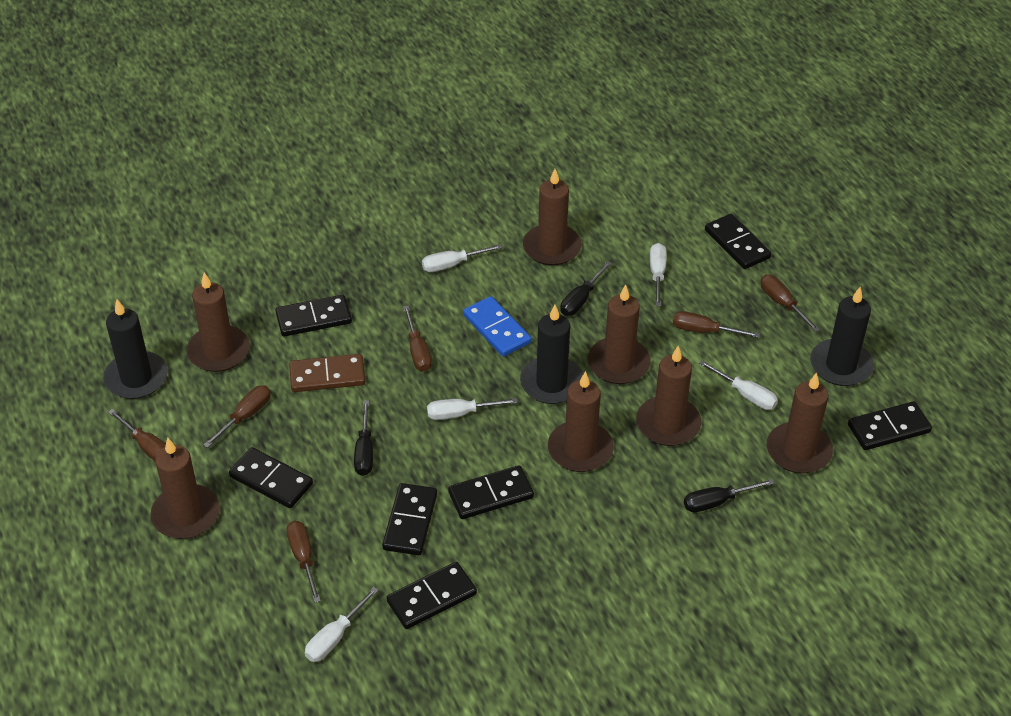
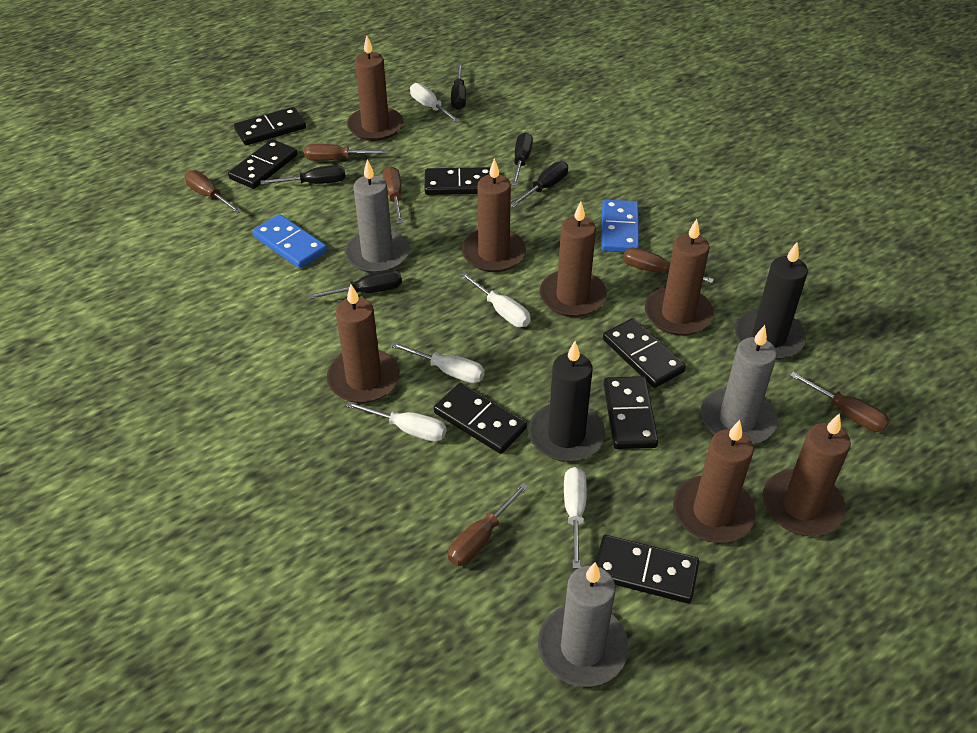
black candle: 3 -> 2
black screwdriver: 3 -> 5
blue domino: 1 -> 2
brown domino: 1 -> 0
grey candle: 0 -> 3

